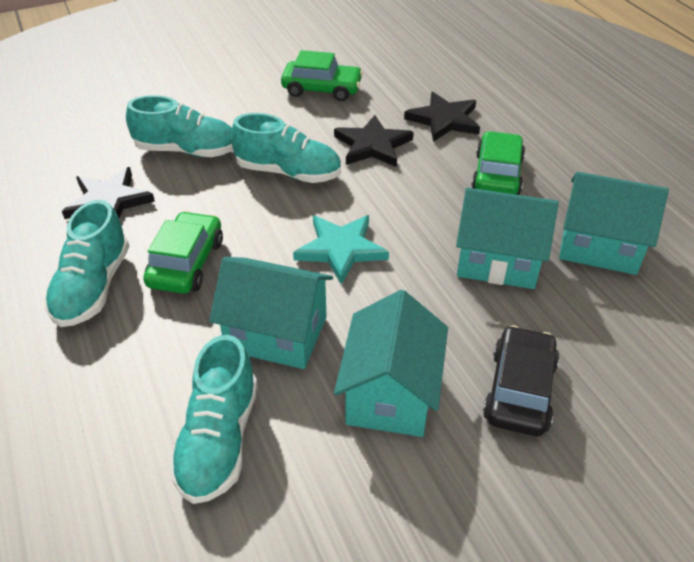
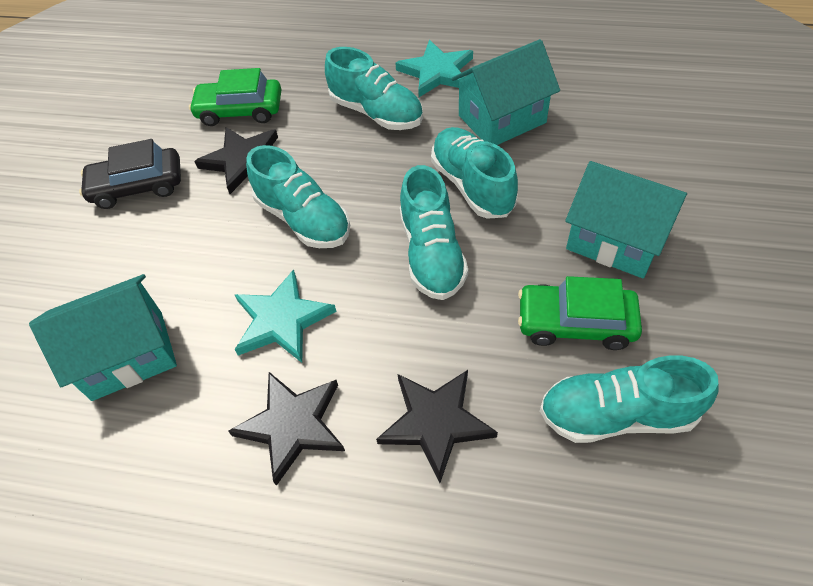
green car: 3 -> 2
turquoise house: 4 -> 3
turquoise shoe: 4 -> 5
turquoise star: 1 -> 2

